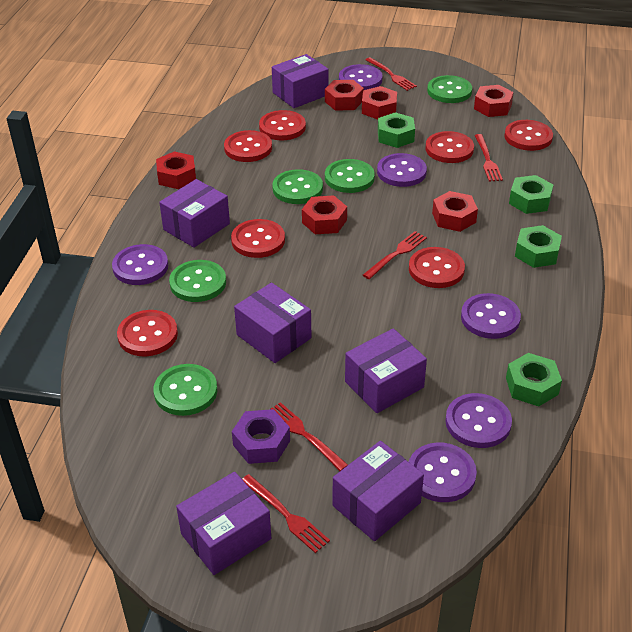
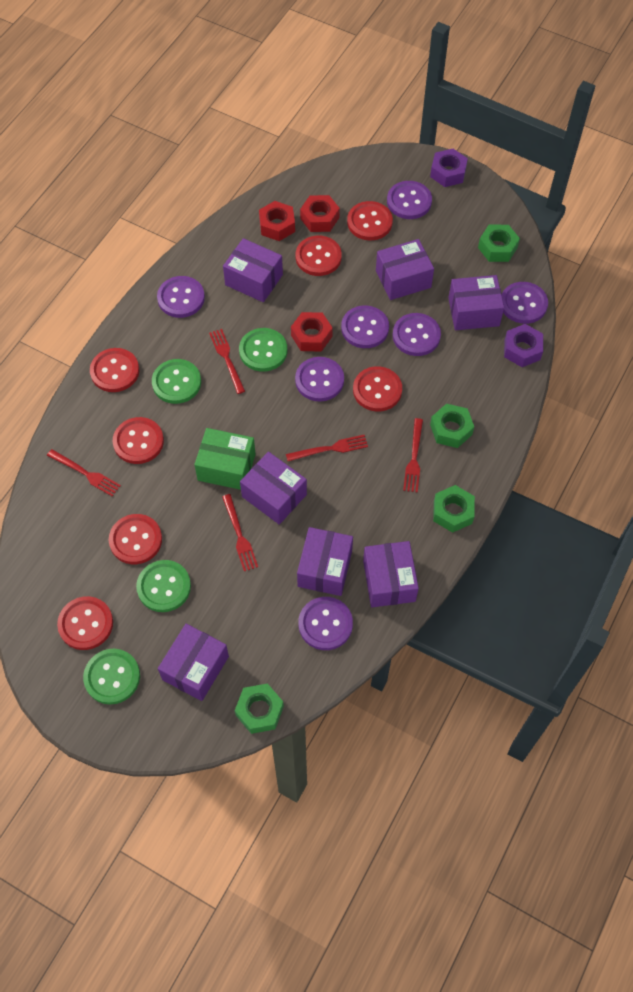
green box: 0 -> 1
green button: 5 -> 4
purple box: 6 -> 7
purple button: 6 -> 7
purple nut: 1 -> 2
red nut: 6 -> 3

